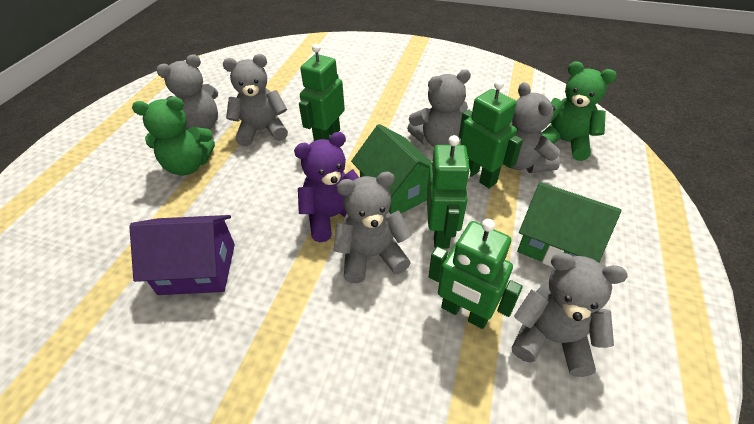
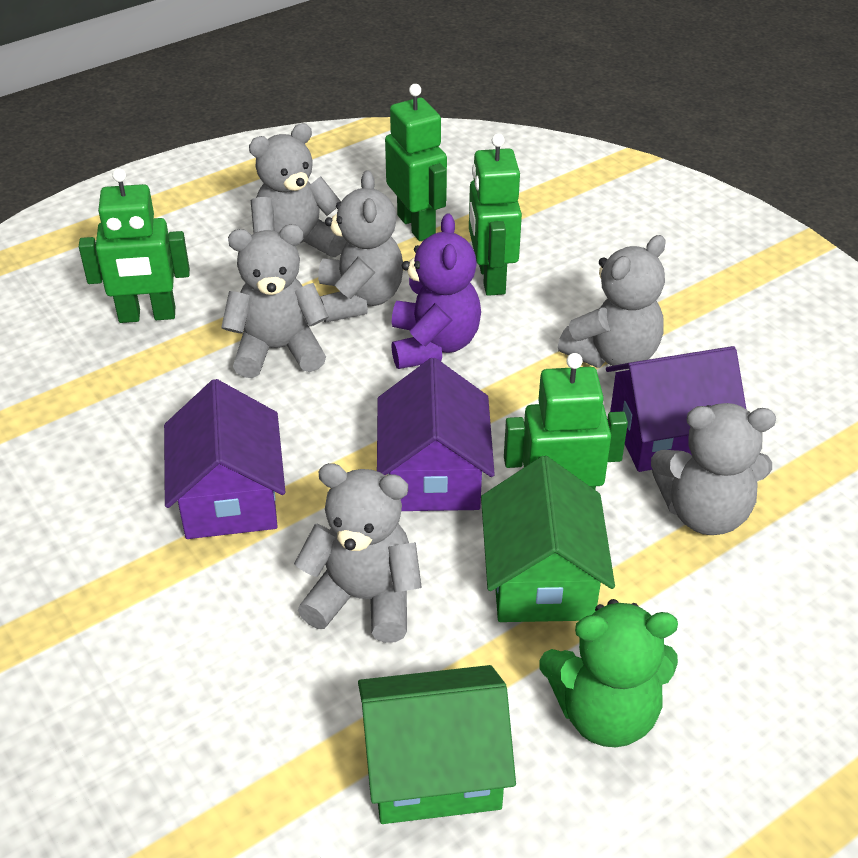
green teddy bear: 2 -> 1
purple house: 1 -> 3

